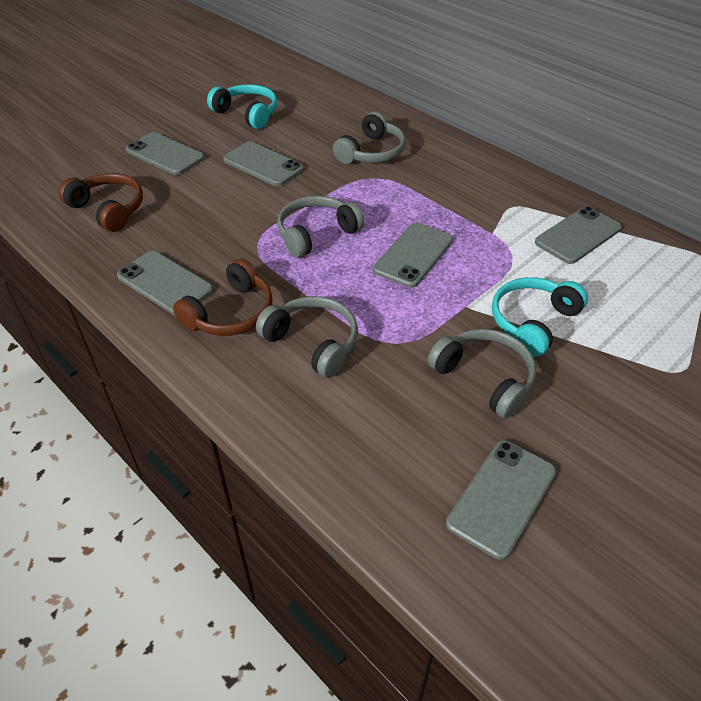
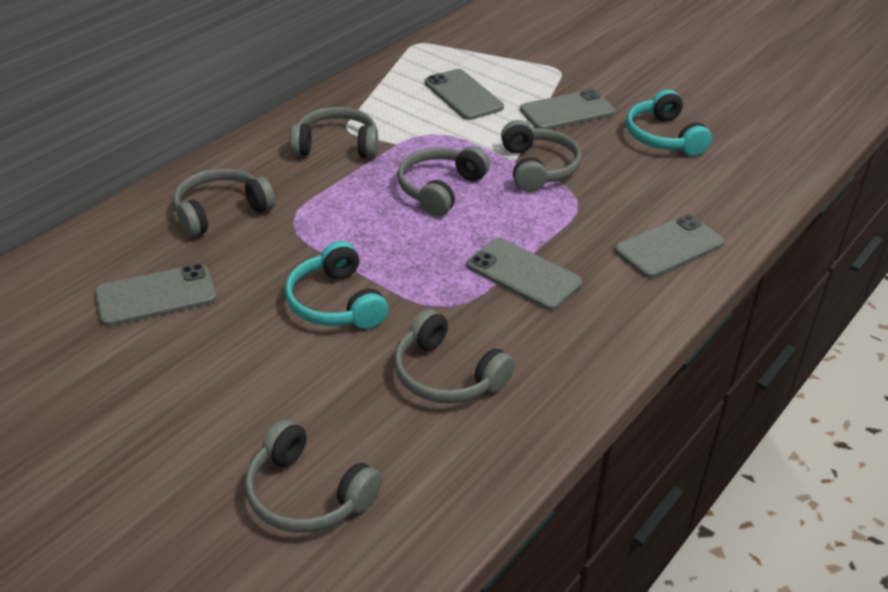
brown headphones: 2 -> 0
grey headphones: 4 -> 6
grey phone: 6 -> 5

